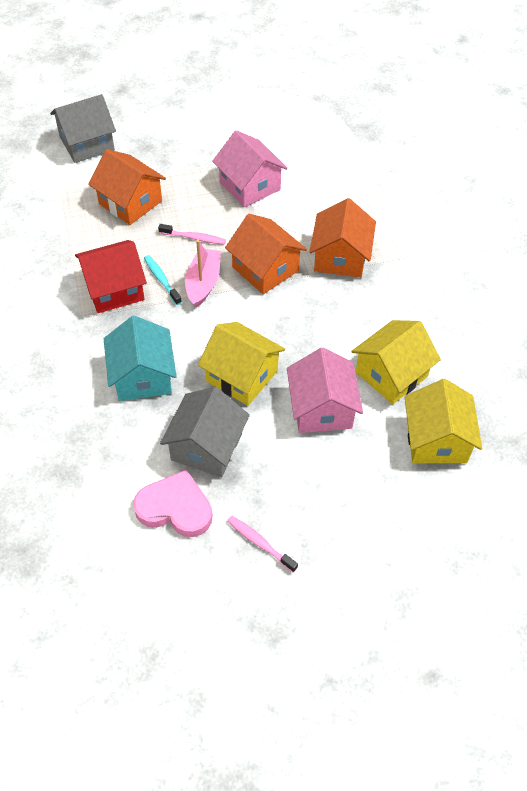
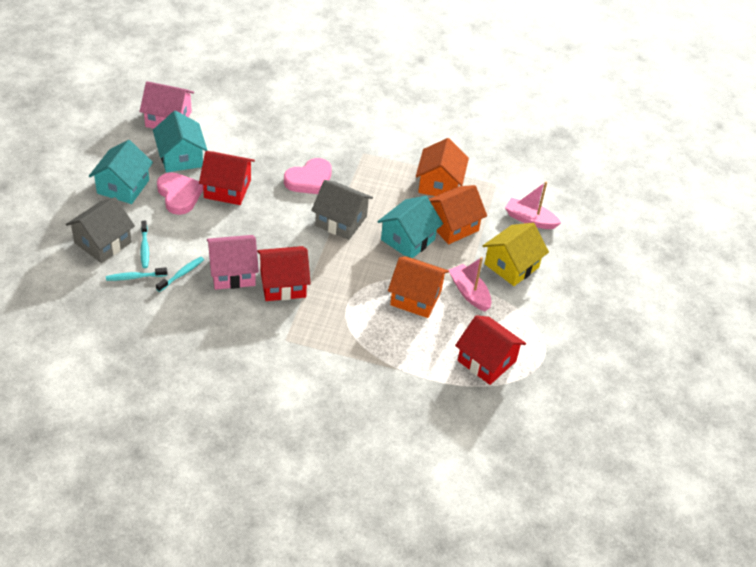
pink boat: 1 -> 2
pink heart: 1 -> 2
pink toothbrush: 2 -> 0
red house: 1 -> 3
turquoise house: 1 -> 3
turquoise toothbrush: 1 -> 3
yellow house: 3 -> 1

